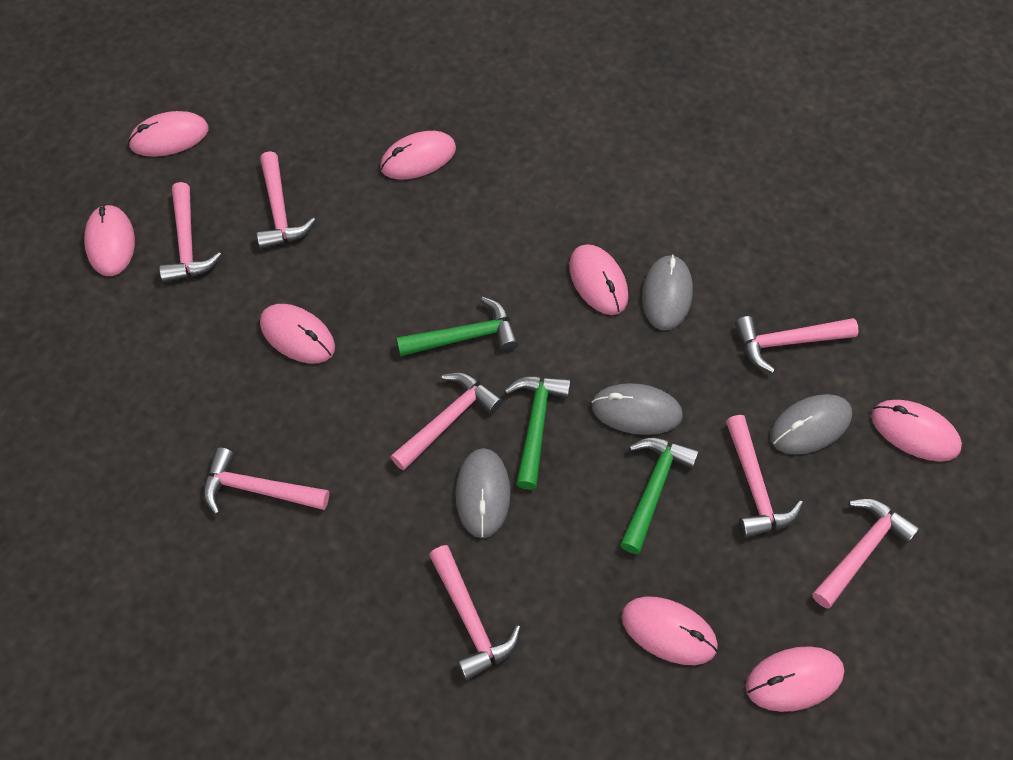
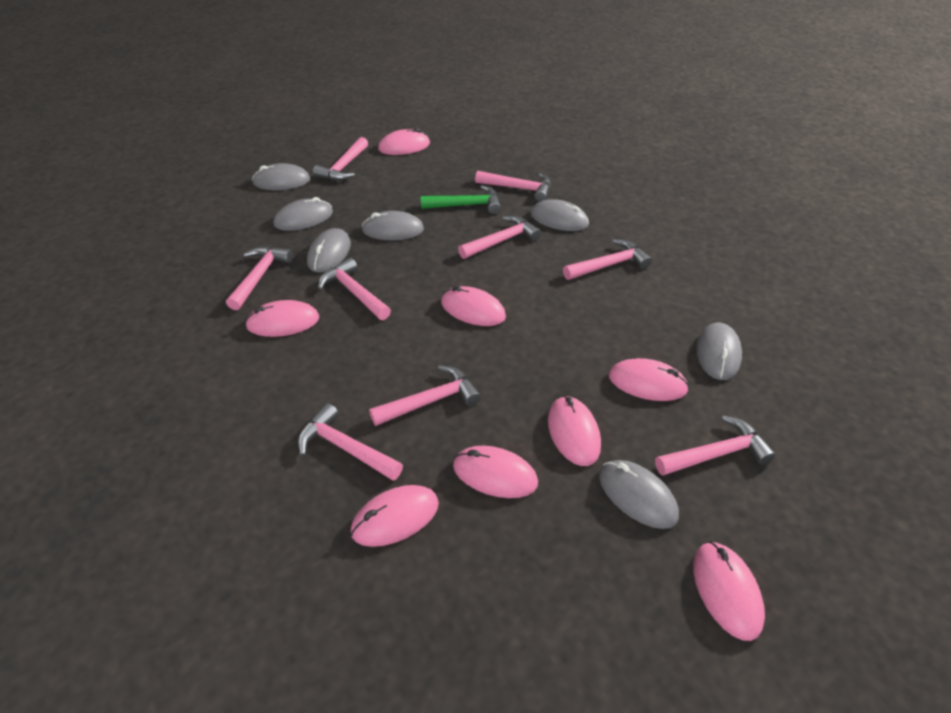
green hammer: 3 -> 1
grey mouse: 4 -> 7
pink hammer: 8 -> 9

